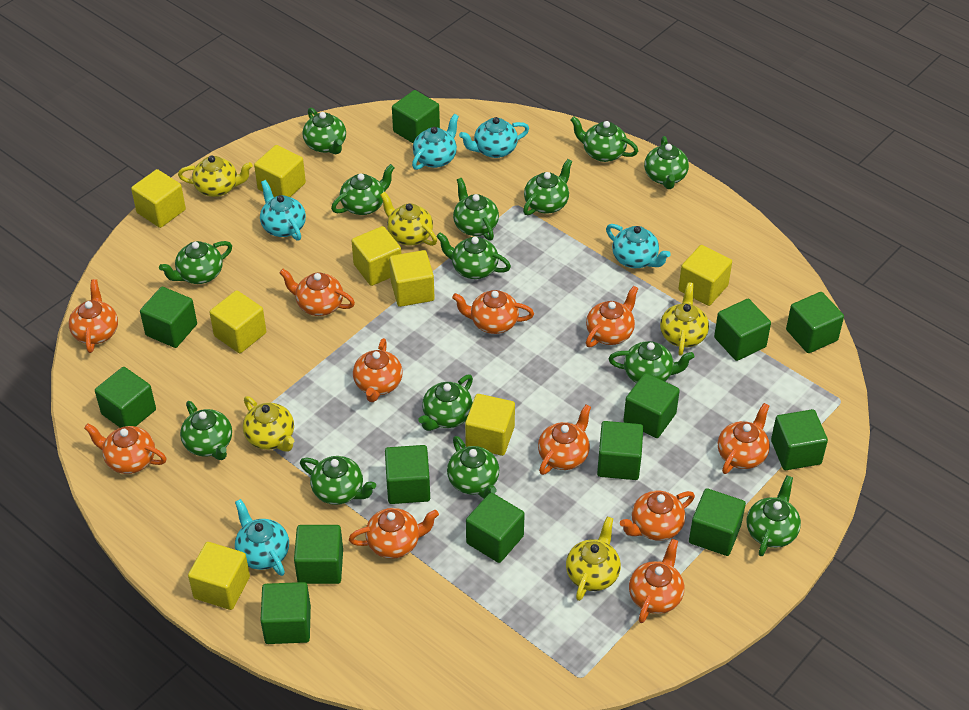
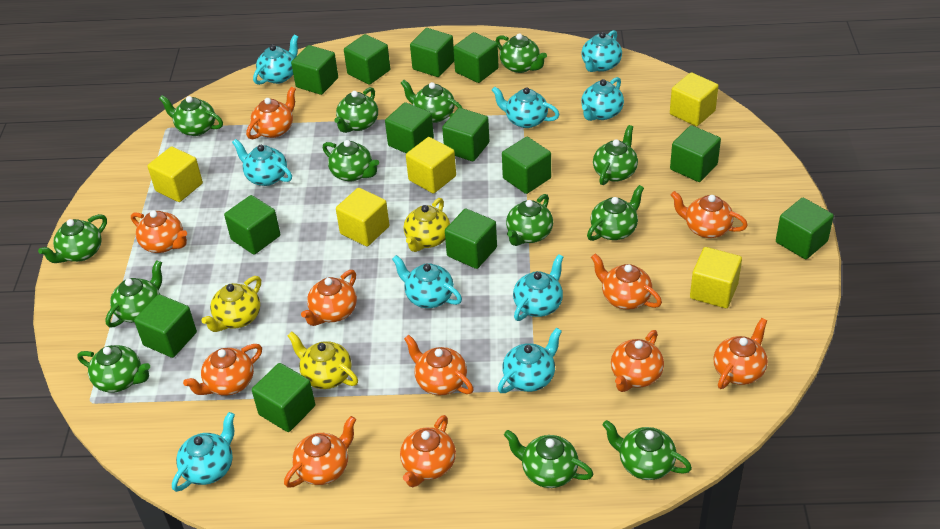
green teapot: 14 -> 13
turquoise teapot: 5 -> 9
yellow cube: 8 -> 5
yellow teapot: 5 -> 3

